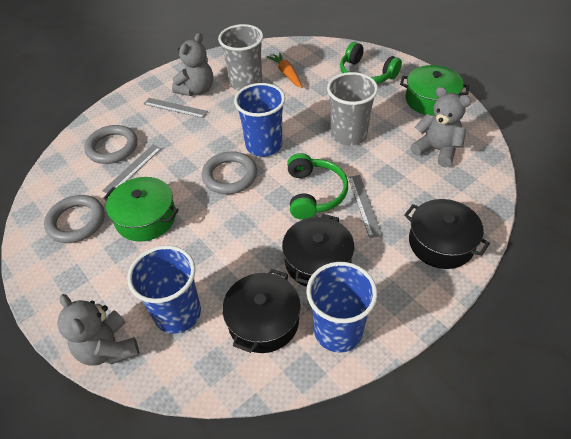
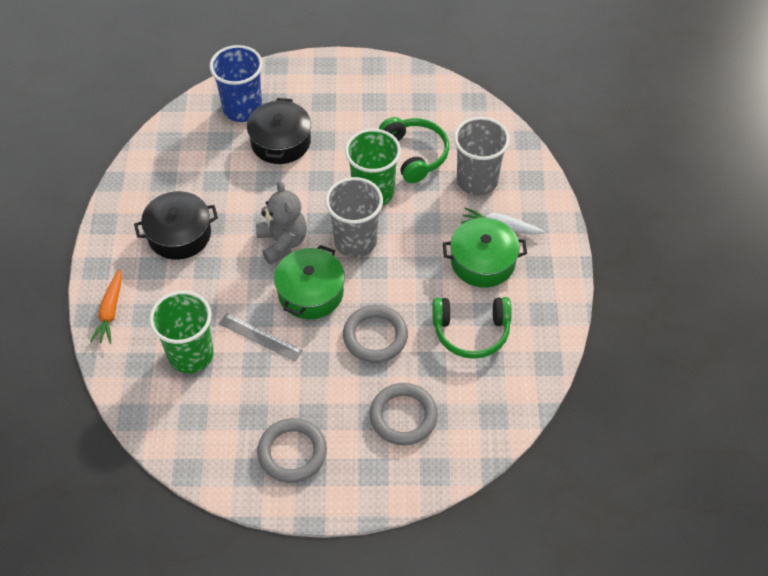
black pot: 3 -> 2
blue cup: 3 -> 1
green cup: 0 -> 2
grey ruler: 3 -> 1
grey teddy bear: 3 -> 1
white carrot: 0 -> 1

